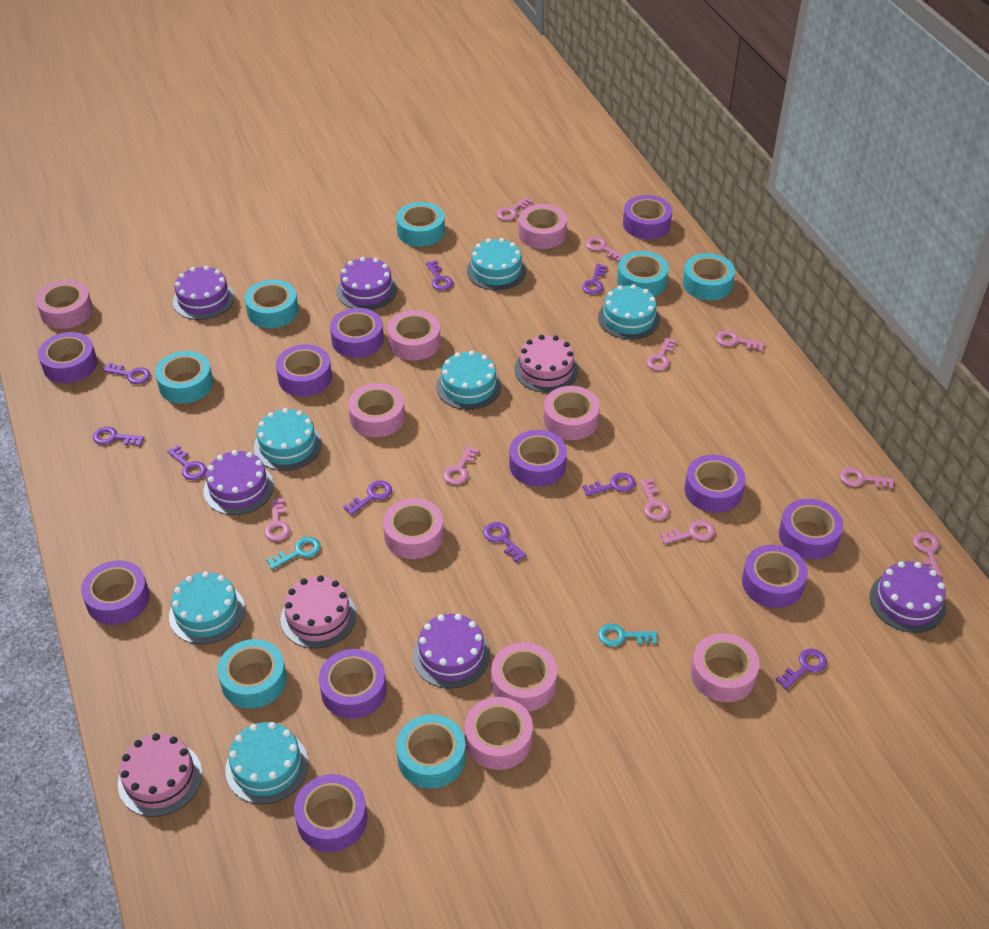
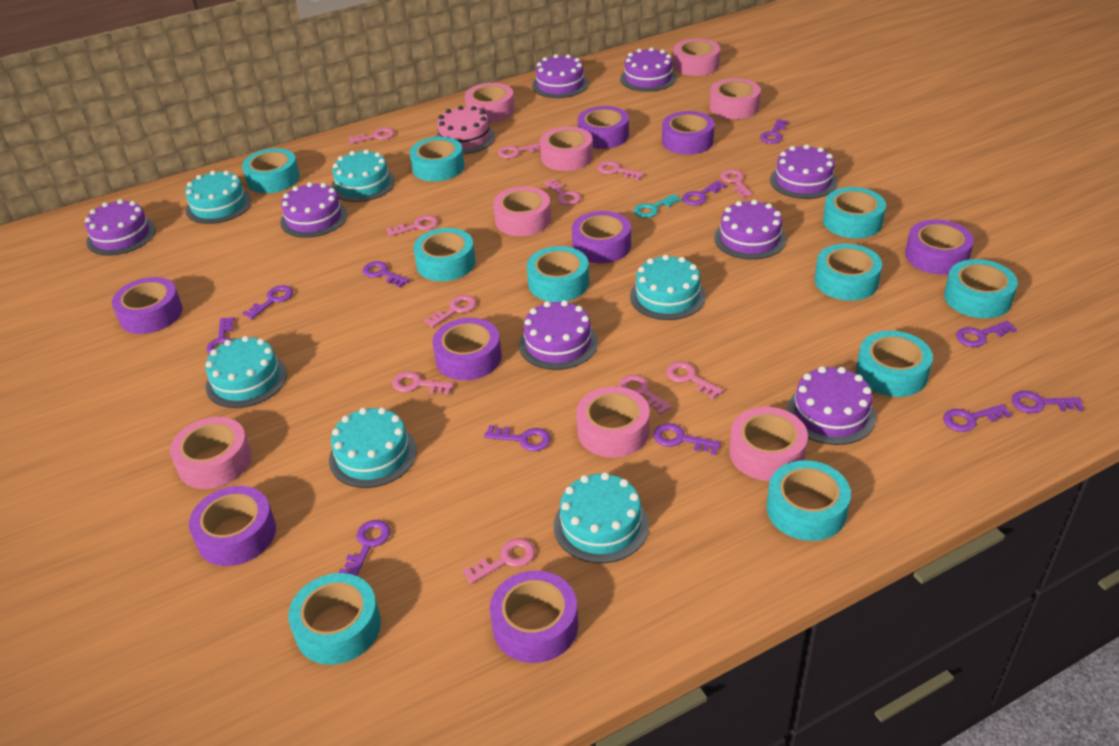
pink cake: 3 -> 1
pink key: 10 -> 11
pink tape: 9 -> 8
purple cake: 5 -> 8
purple key: 9 -> 11
purple tape: 11 -> 8
turquoise key: 2 -> 1
turquoise tape: 7 -> 10

